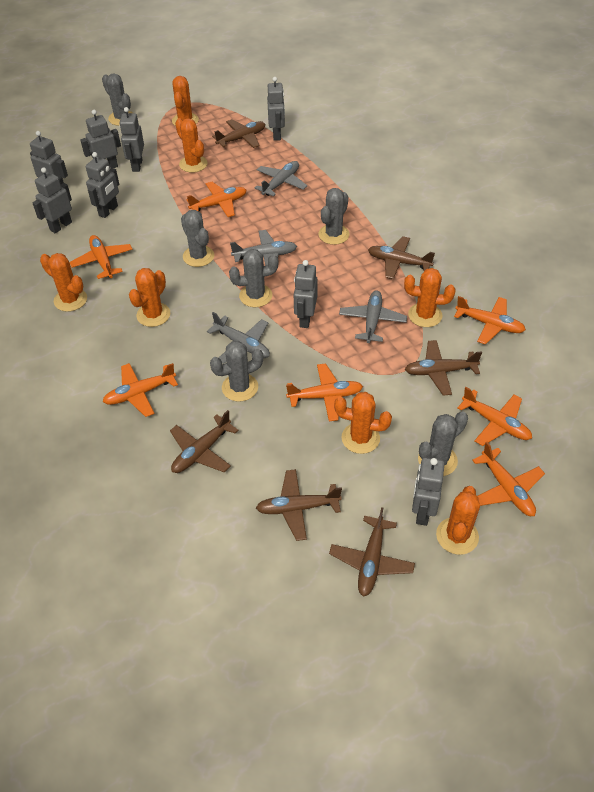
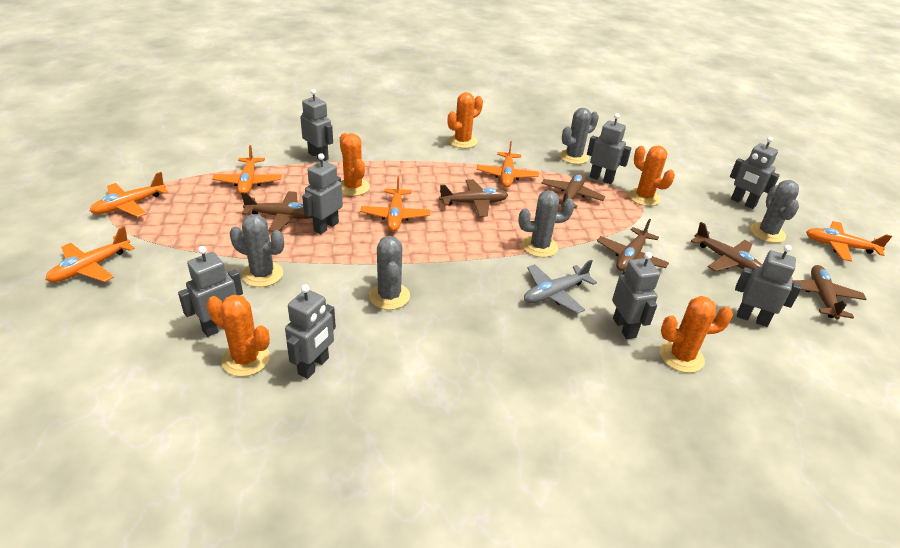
grey cactus: 6 -> 5
grey plane: 4 -> 1
orange cactus: 7 -> 5
orange plane: 7 -> 6

